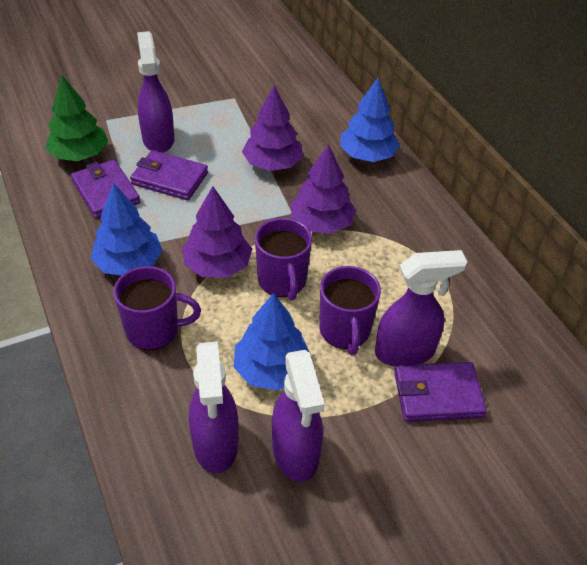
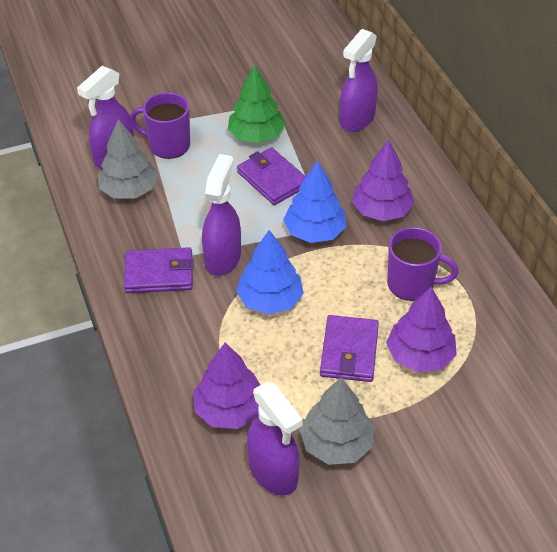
blue tree: 3 -> 2
grey tree: 0 -> 2
purple mug: 3 -> 2

